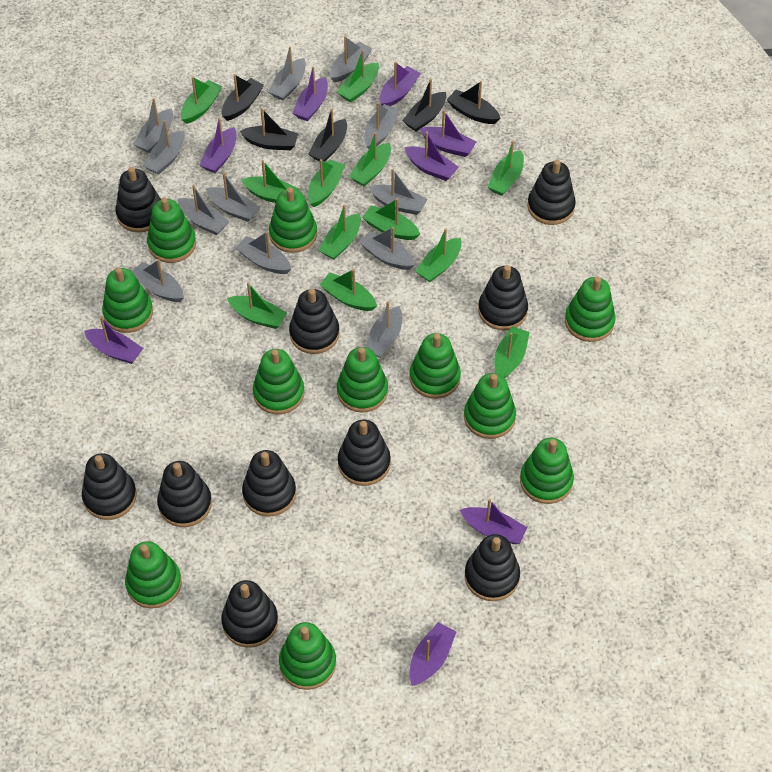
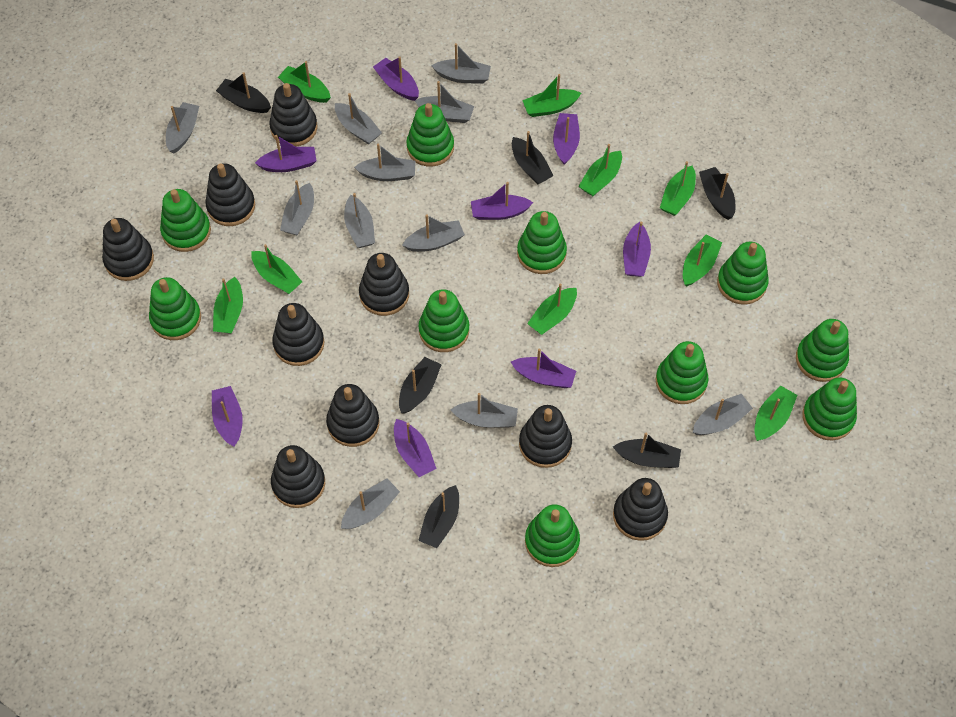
black boat: 5 -> 6
black stacking toy: 10 -> 9
green boat: 12 -> 9
green stacking toy: 11 -> 10
grey boat: 12 -> 11

